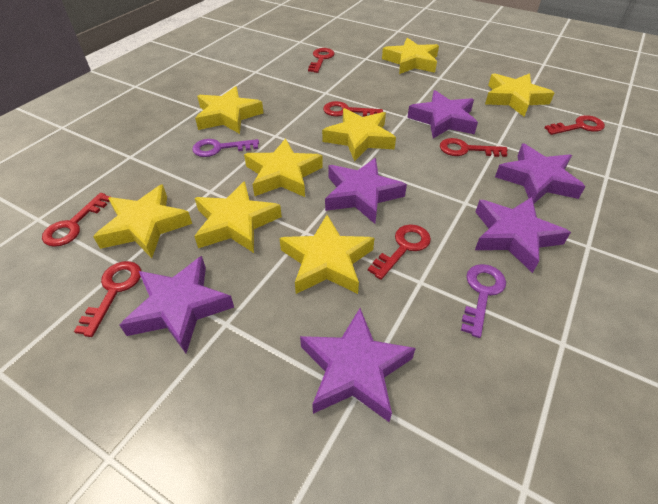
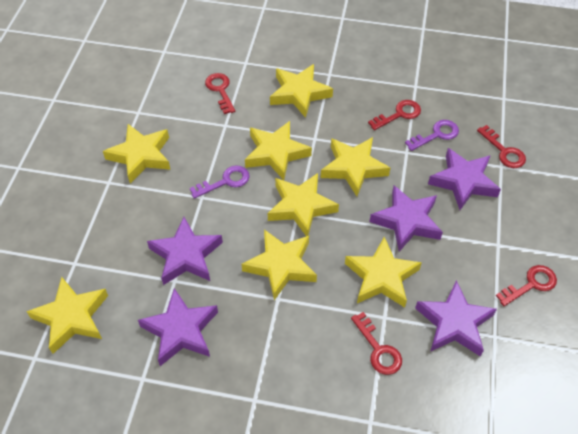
purple star: 6 -> 5
red key: 7 -> 5

